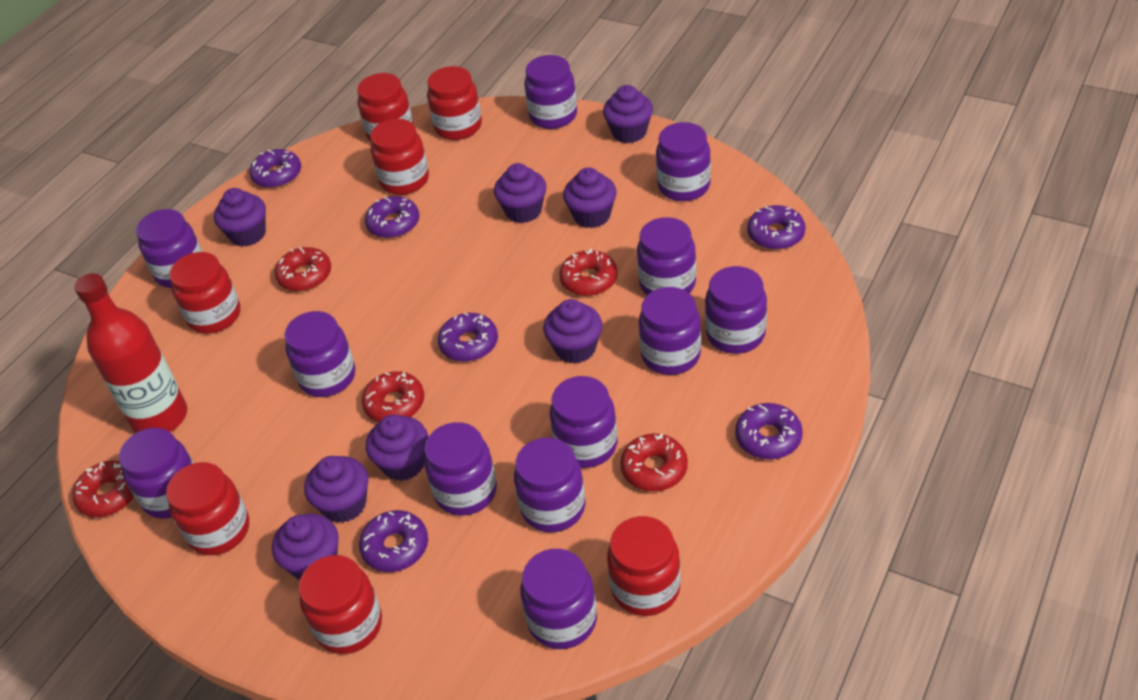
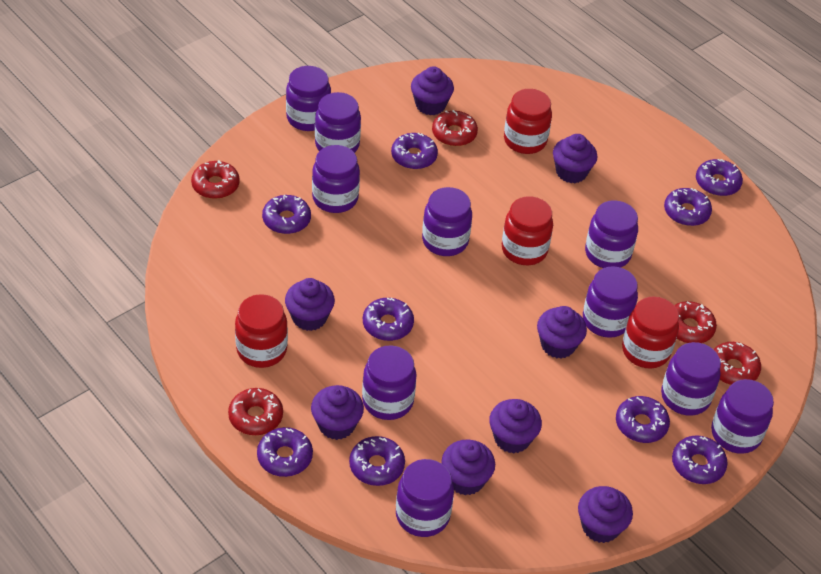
purple donut: 6 -> 9
purple jar: 12 -> 10
red bottle: 1 -> 0
red jar: 7 -> 4

